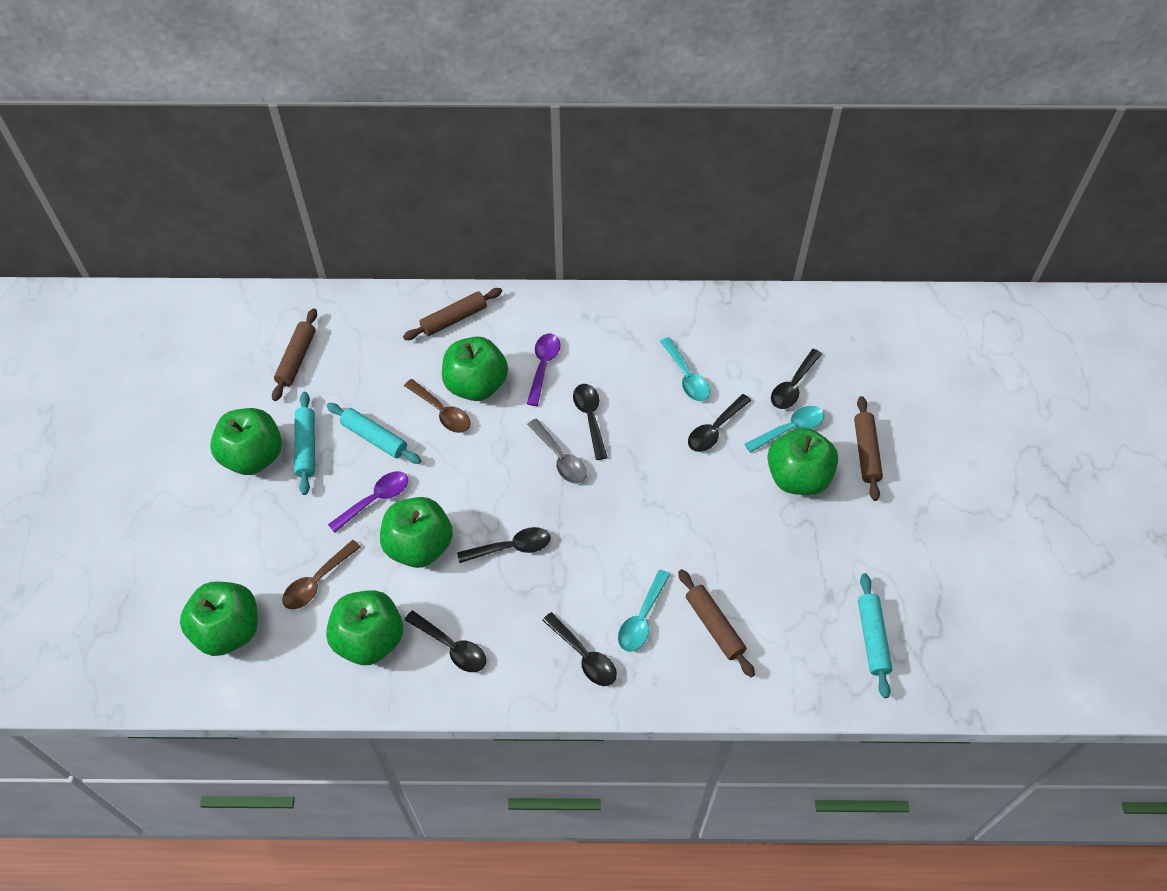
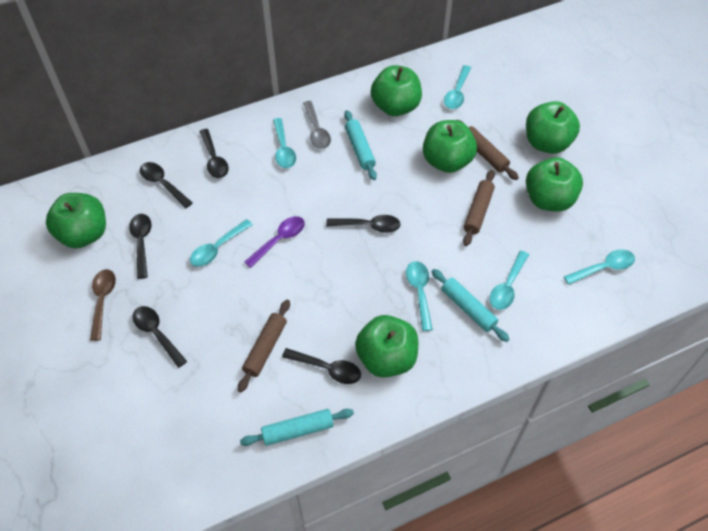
brown rolling pin: 4 -> 3
brown spoon: 2 -> 1
purple spoon: 2 -> 1
turquoise spoon: 3 -> 6

